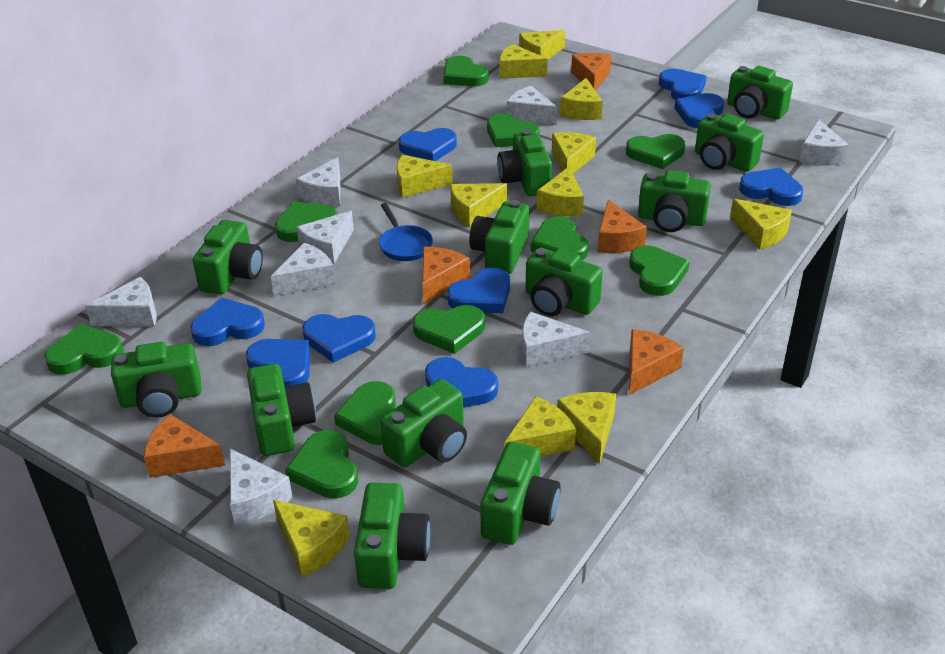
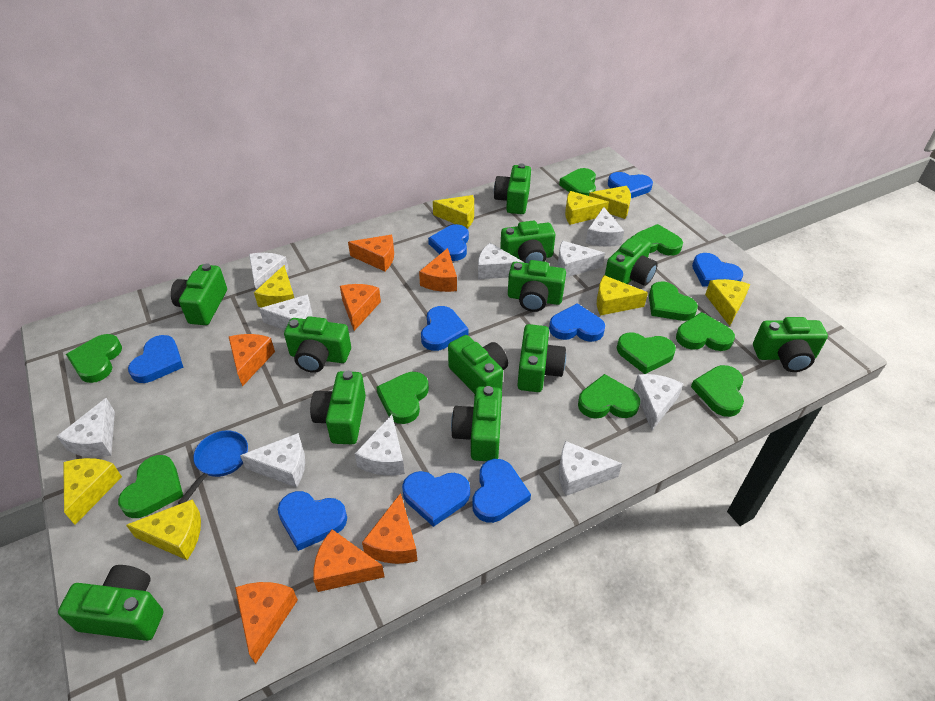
orange cheese: 5 -> 7
white cheese: 8 -> 10
yellow cheese: 11 -> 8

